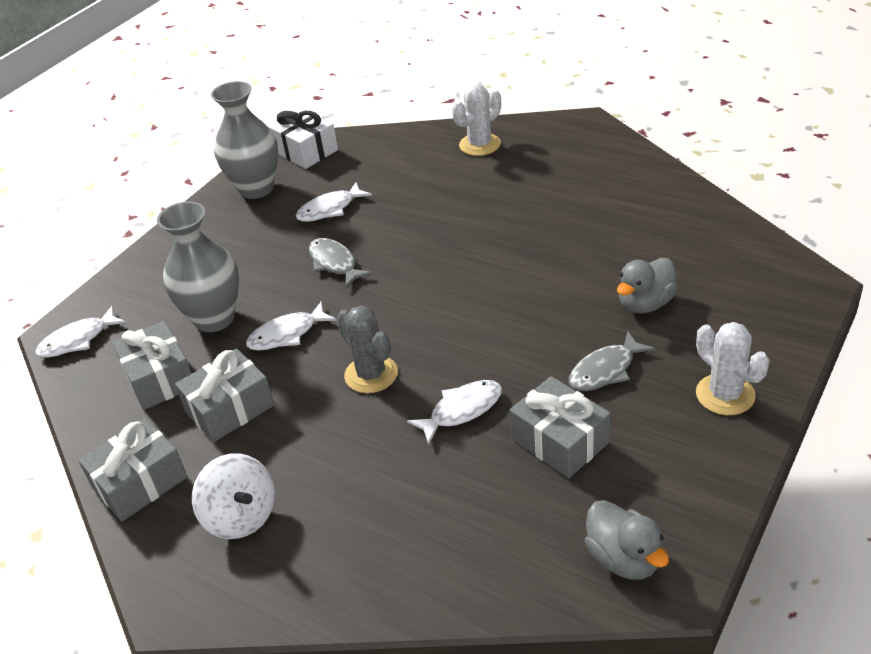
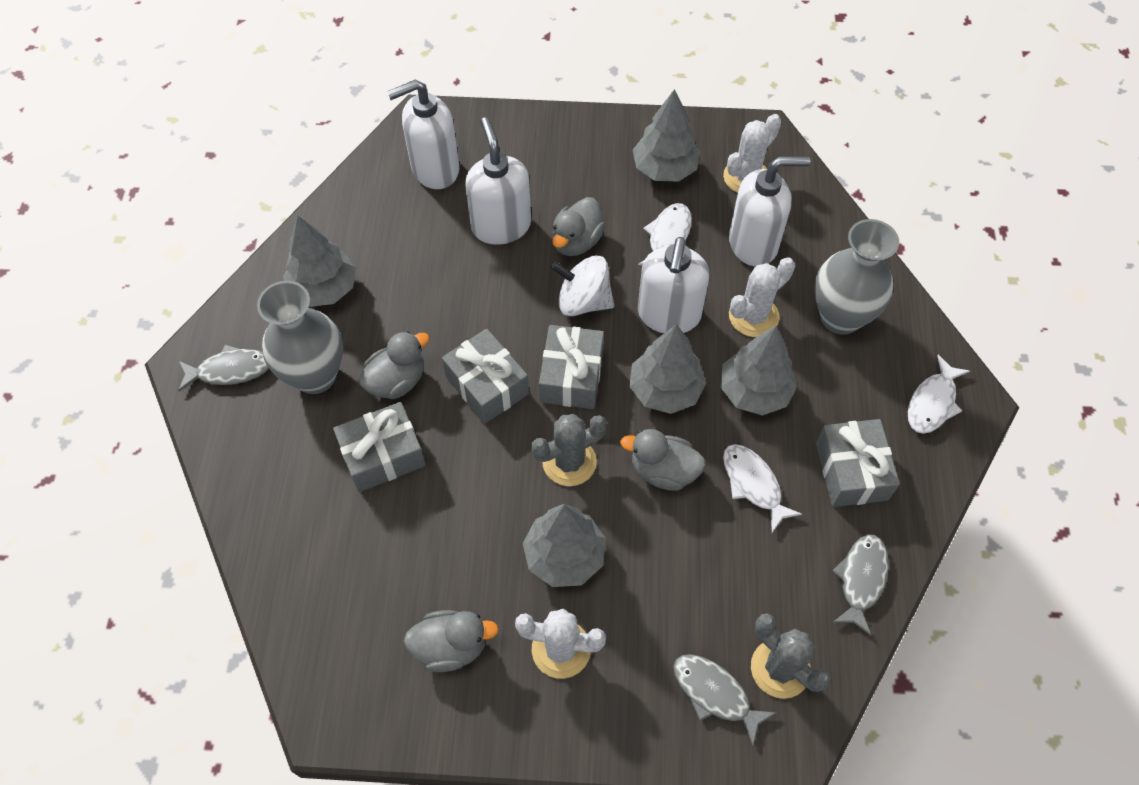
grey cactus: 1 -> 2
grey duck: 2 -> 4
grey fish: 2 -> 3
grey tree: 0 -> 5
white cactus: 2 -> 3
white fish: 4 -> 3
white gift: 1 -> 0
white soap dispenser: 0 -> 4

